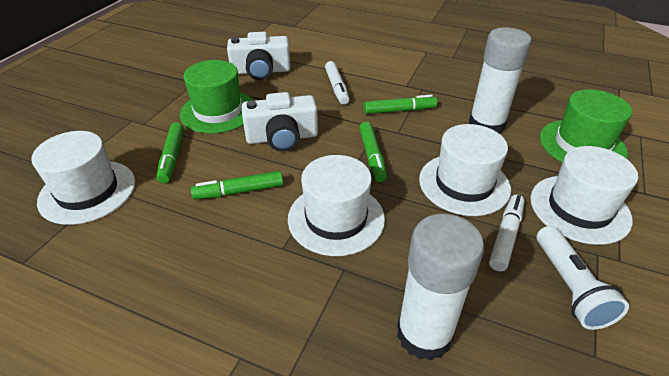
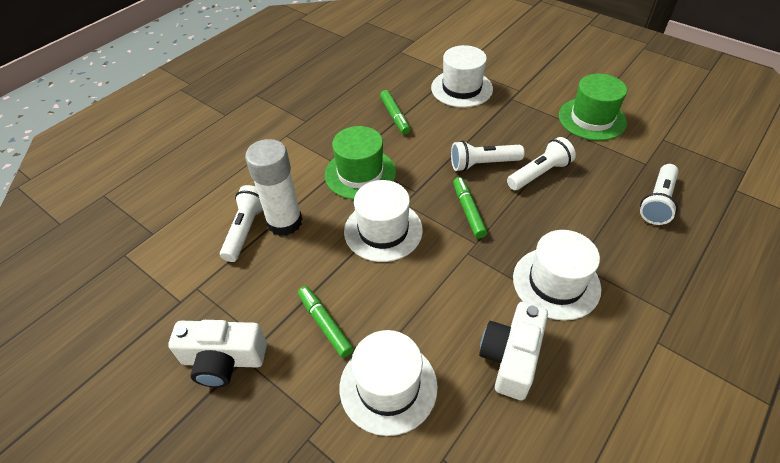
green marker: 4 -> 3
white flashlight: 1 -> 4
white glue stick: 2 -> 1
white marker: 2 -> 0

